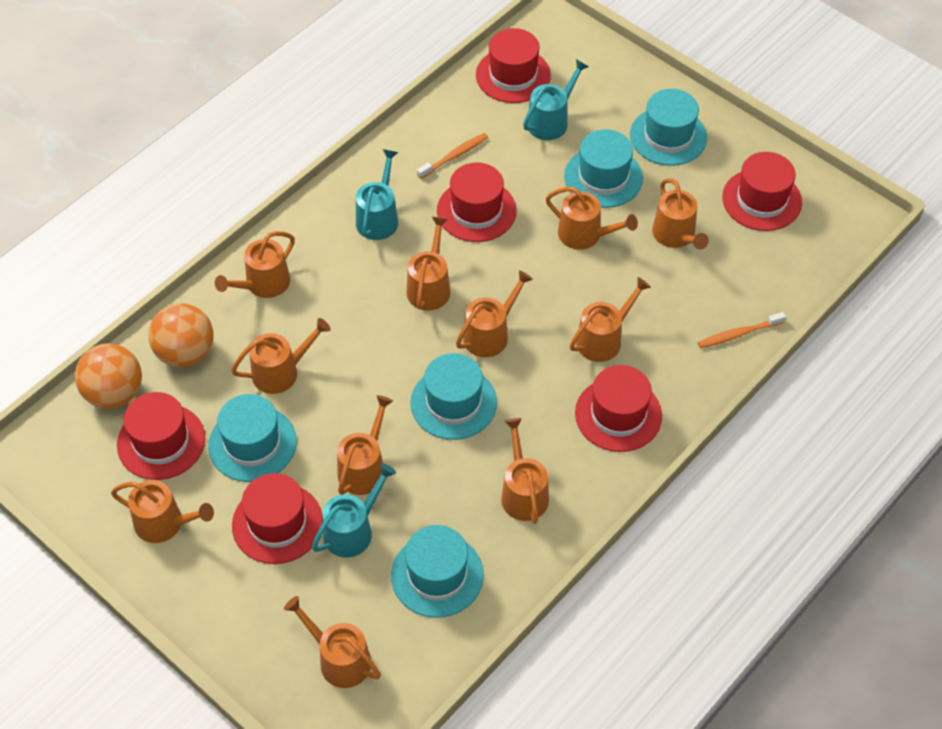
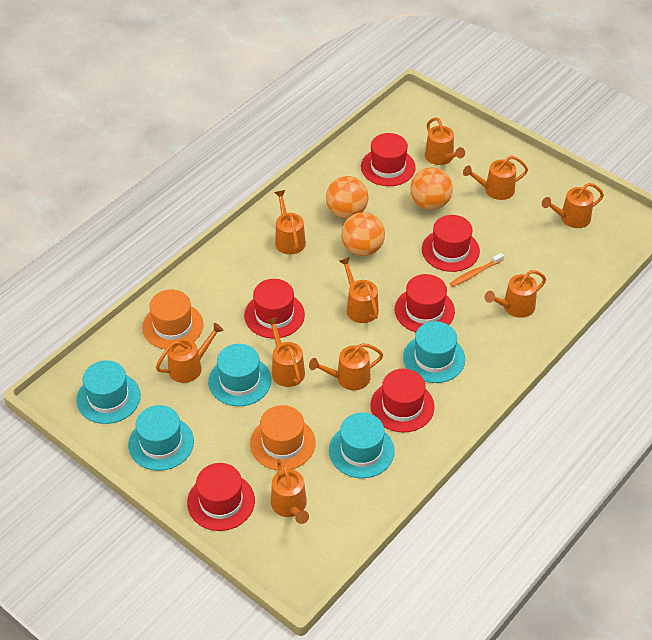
orange ball: 2 -> 3
orange hat: 0 -> 2
orange toothbrush: 2 -> 1
orange watering can: 11 -> 10
turquoise watering can: 3 -> 0

